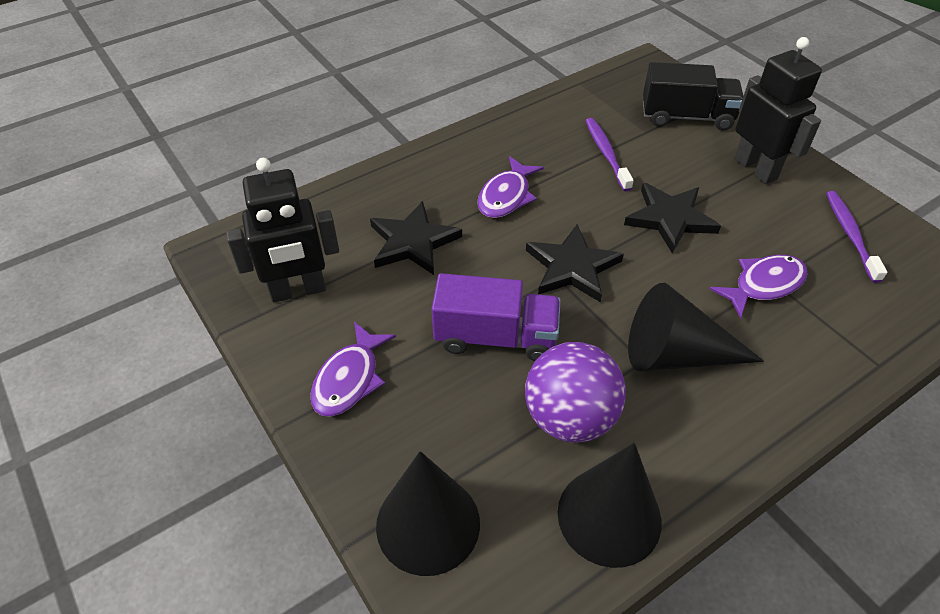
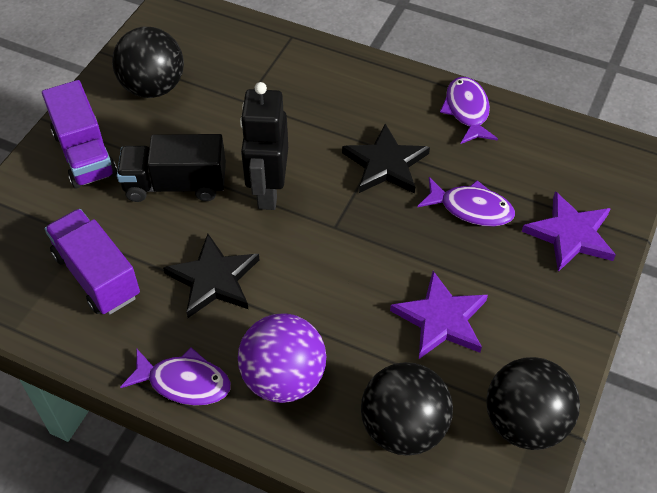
black ball: 0 -> 3
black cone: 3 -> 0
black robot: 2 -> 1
black star: 3 -> 2
purple star: 0 -> 2
purple toothbrush: 2 -> 0
purple truck: 1 -> 2

